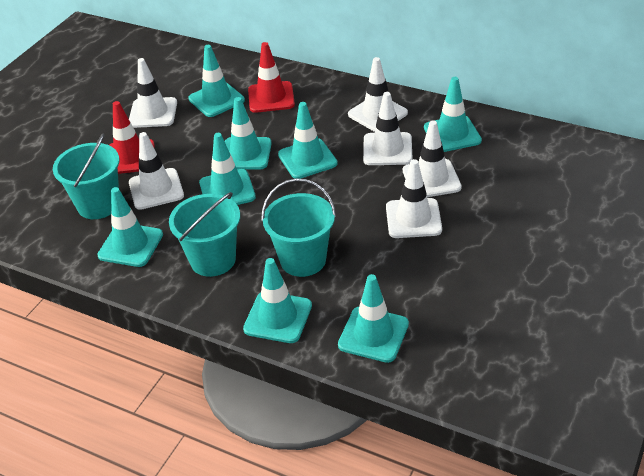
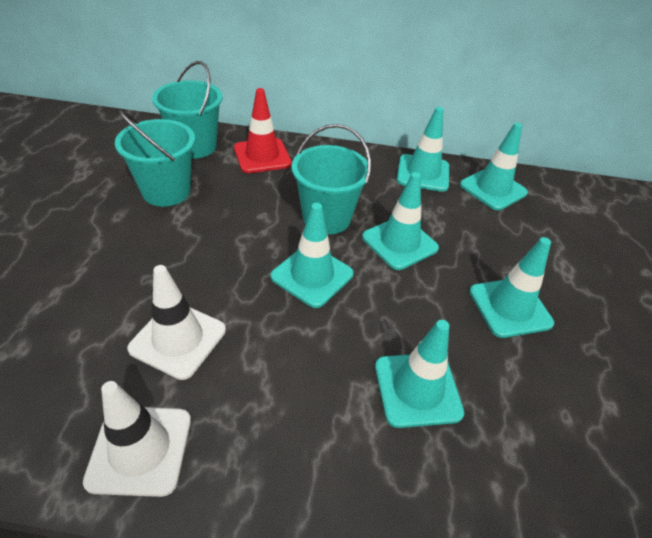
red traffic cone: 2 -> 1
turquoise traffic cone: 8 -> 6
white traffic cone: 6 -> 2

